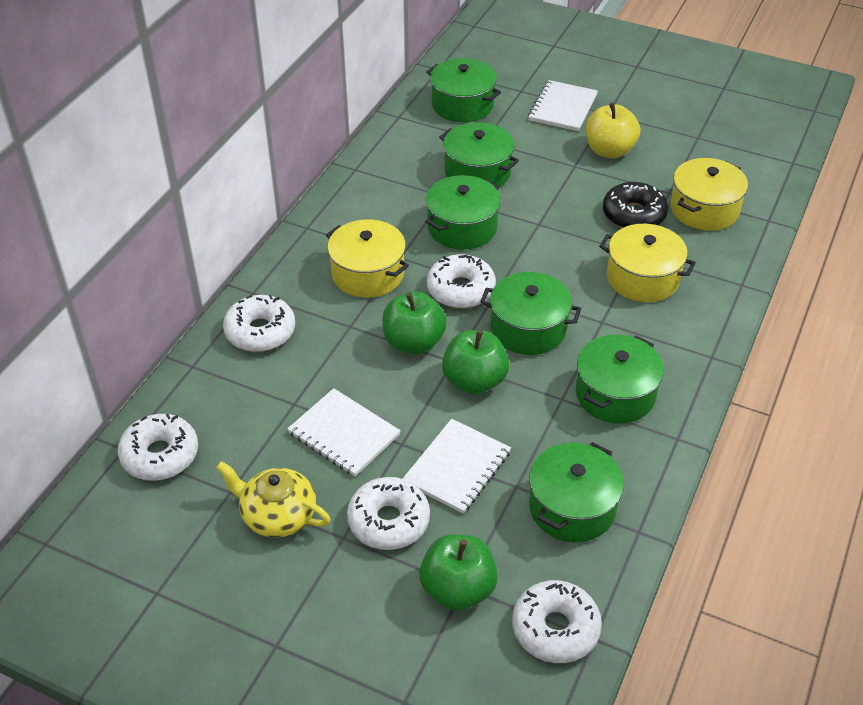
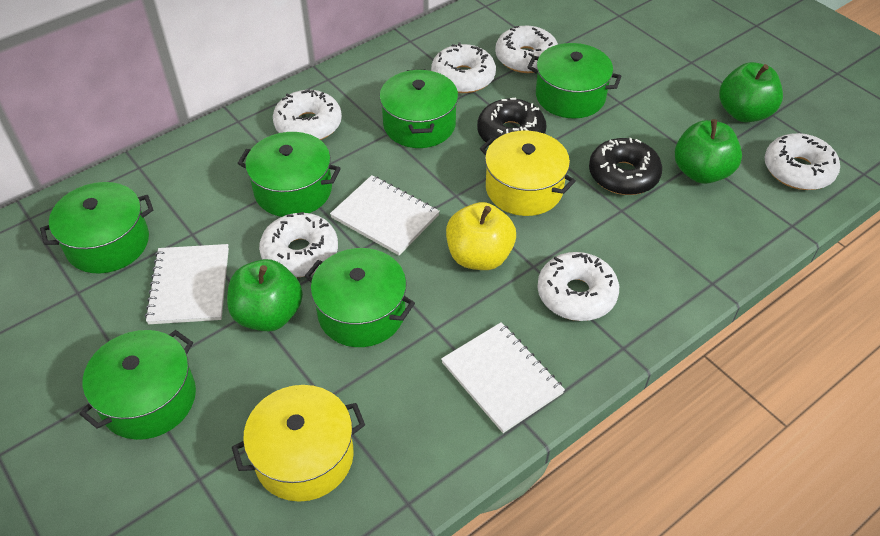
black donut: 1 -> 2
white donut: 5 -> 6
yellow pot: 3 -> 2
yellow teapot: 1 -> 0

